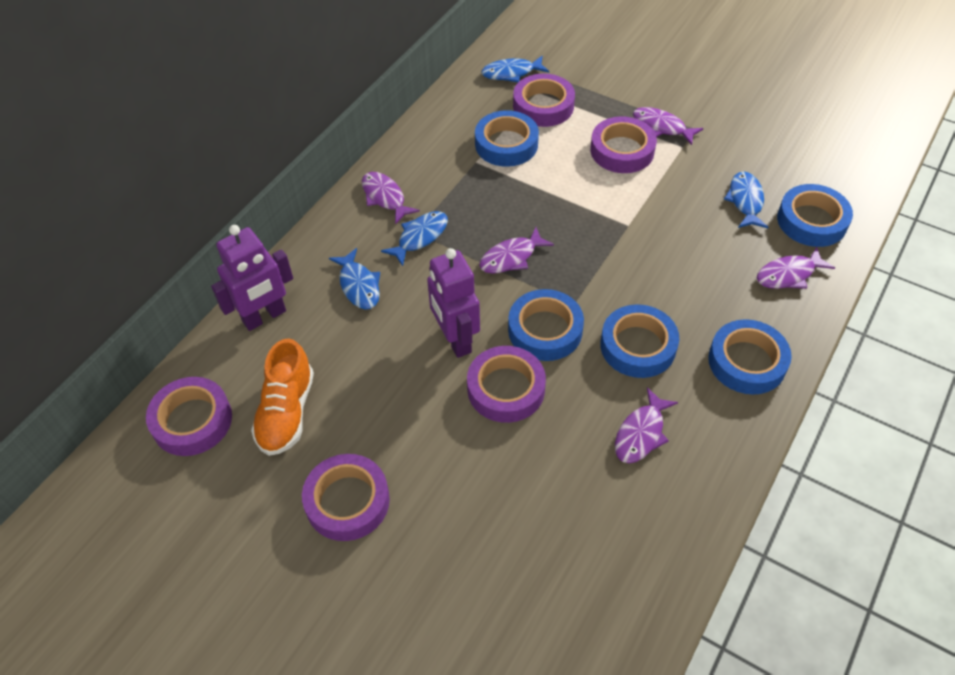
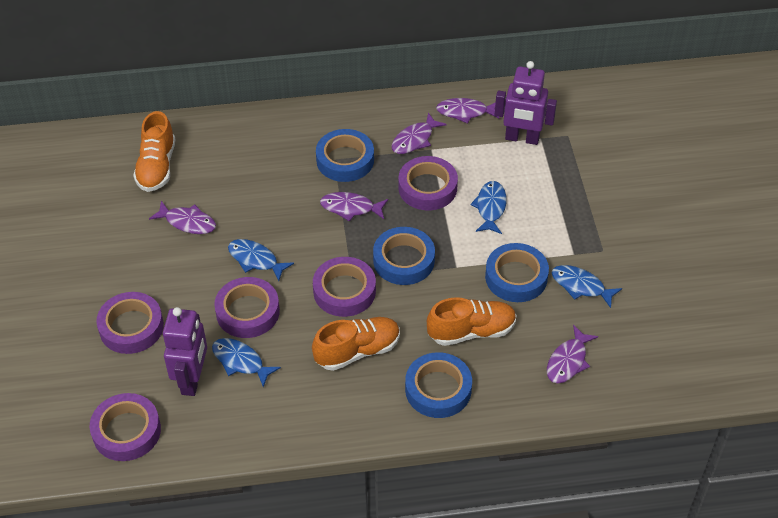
blue tape: 5 -> 4
orange shoe: 1 -> 3

